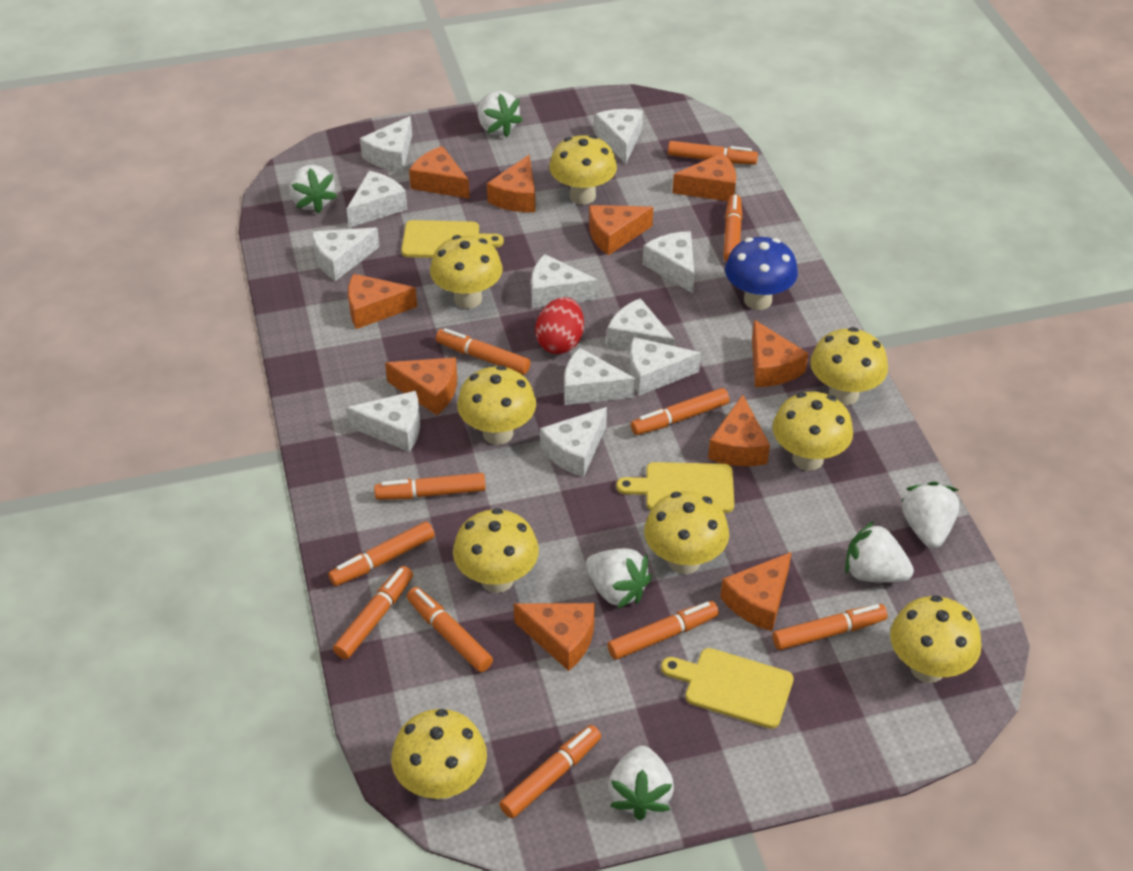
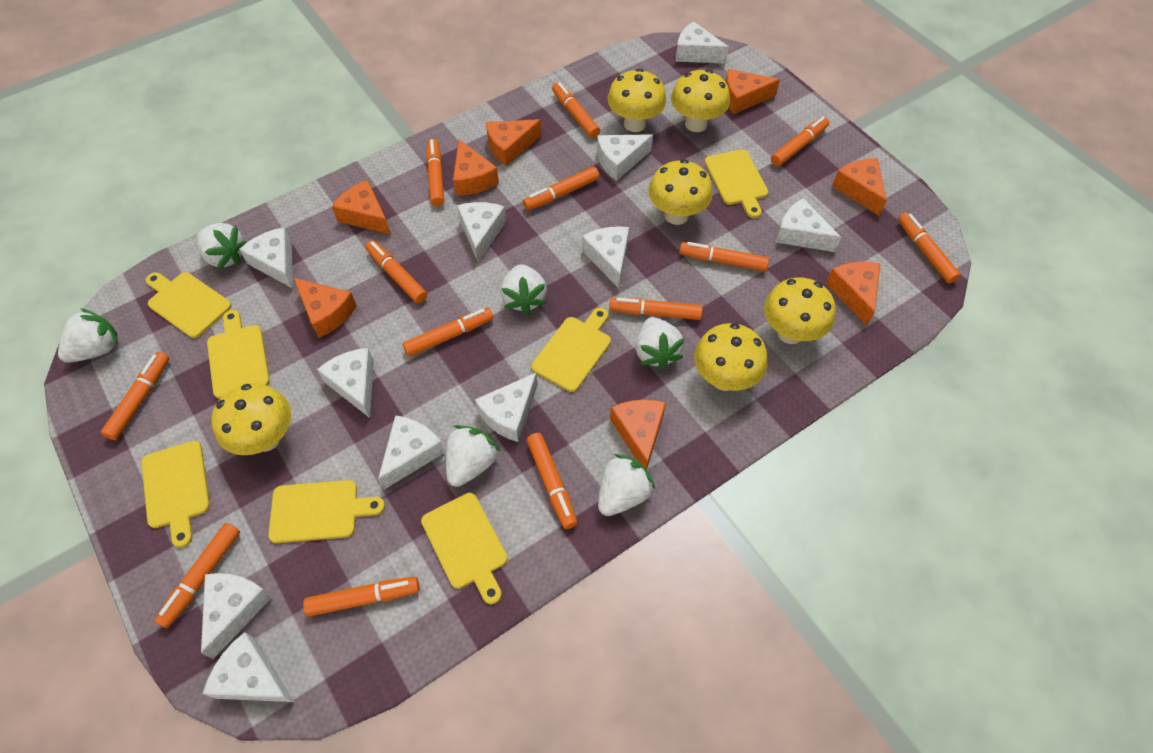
blue mushroom: 1 -> 0
orange cheese: 10 -> 8
orange marker: 11 -> 13
red egg: 1 -> 0
yellow cutting board: 3 -> 7
yellow mushroom: 9 -> 6

